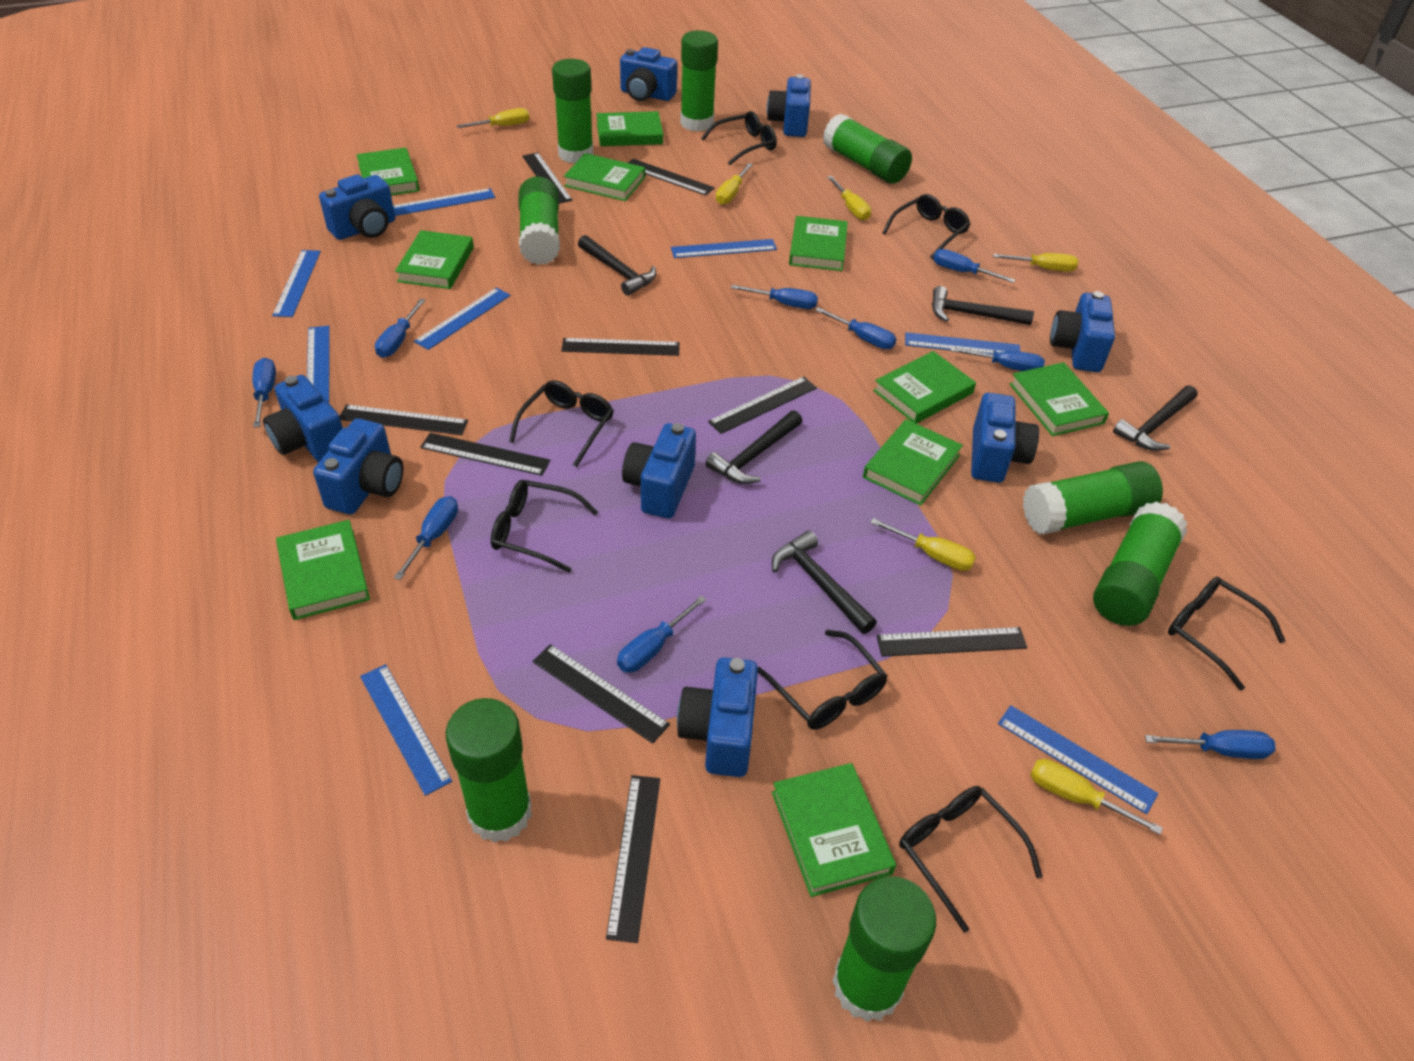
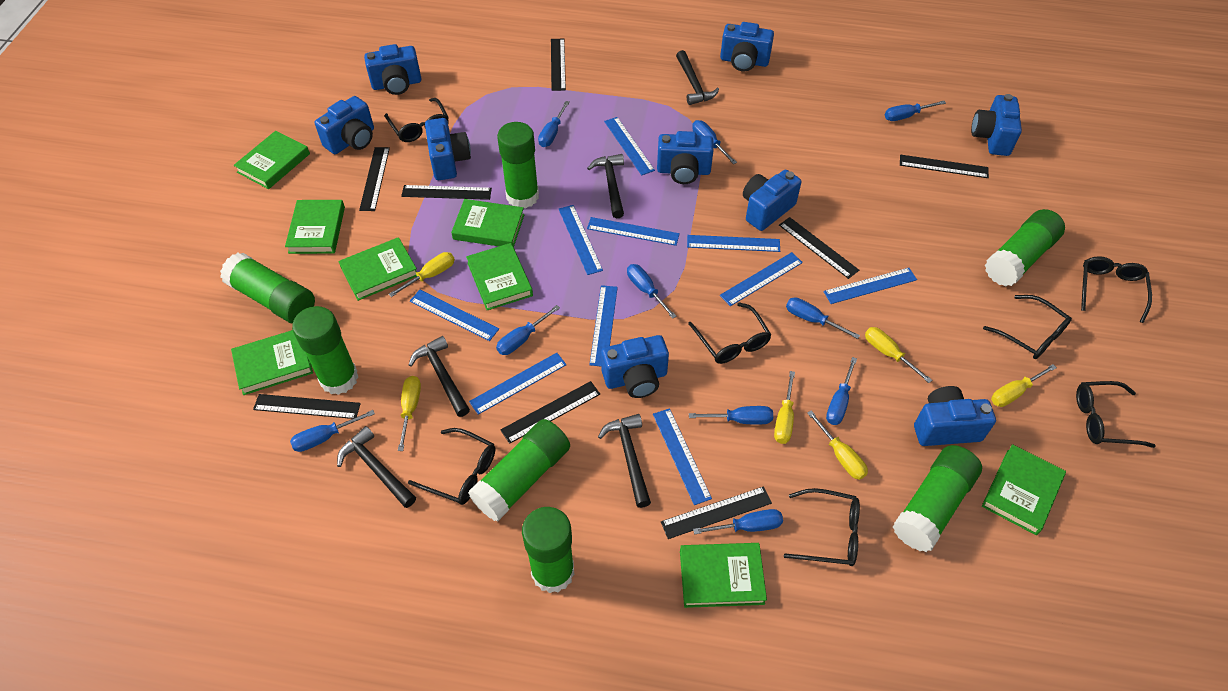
black ruler: 9 -> 8
blue ruler: 8 -> 10
blue screwdriver: 9 -> 10
green book: 10 -> 8
green glue stick: 8 -> 7

